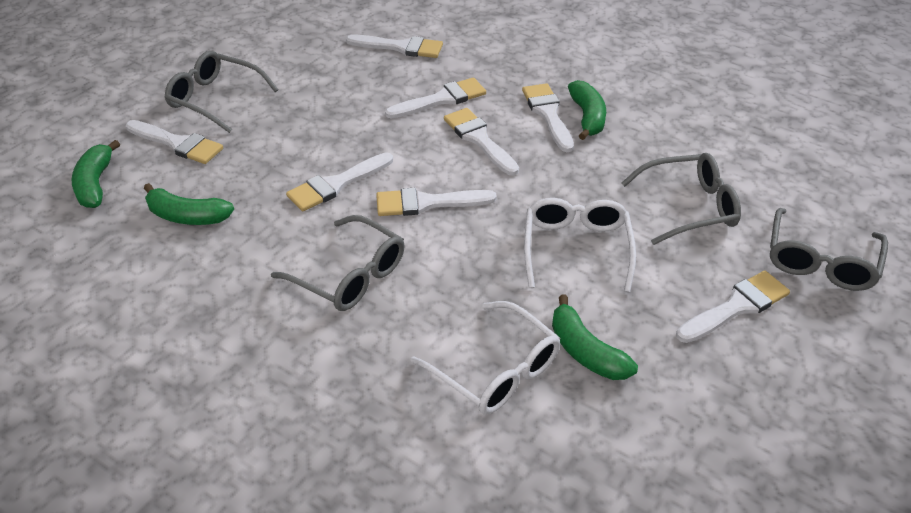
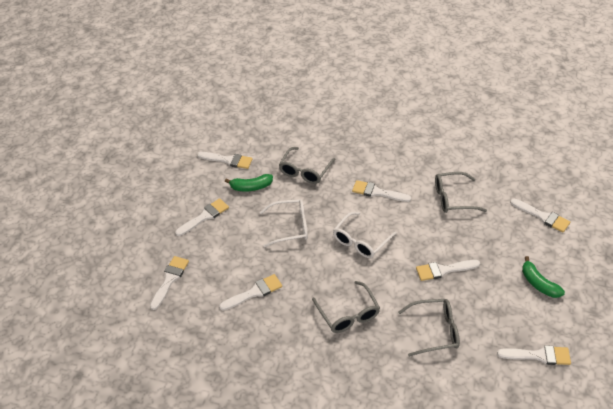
green banana: 4 -> 2

